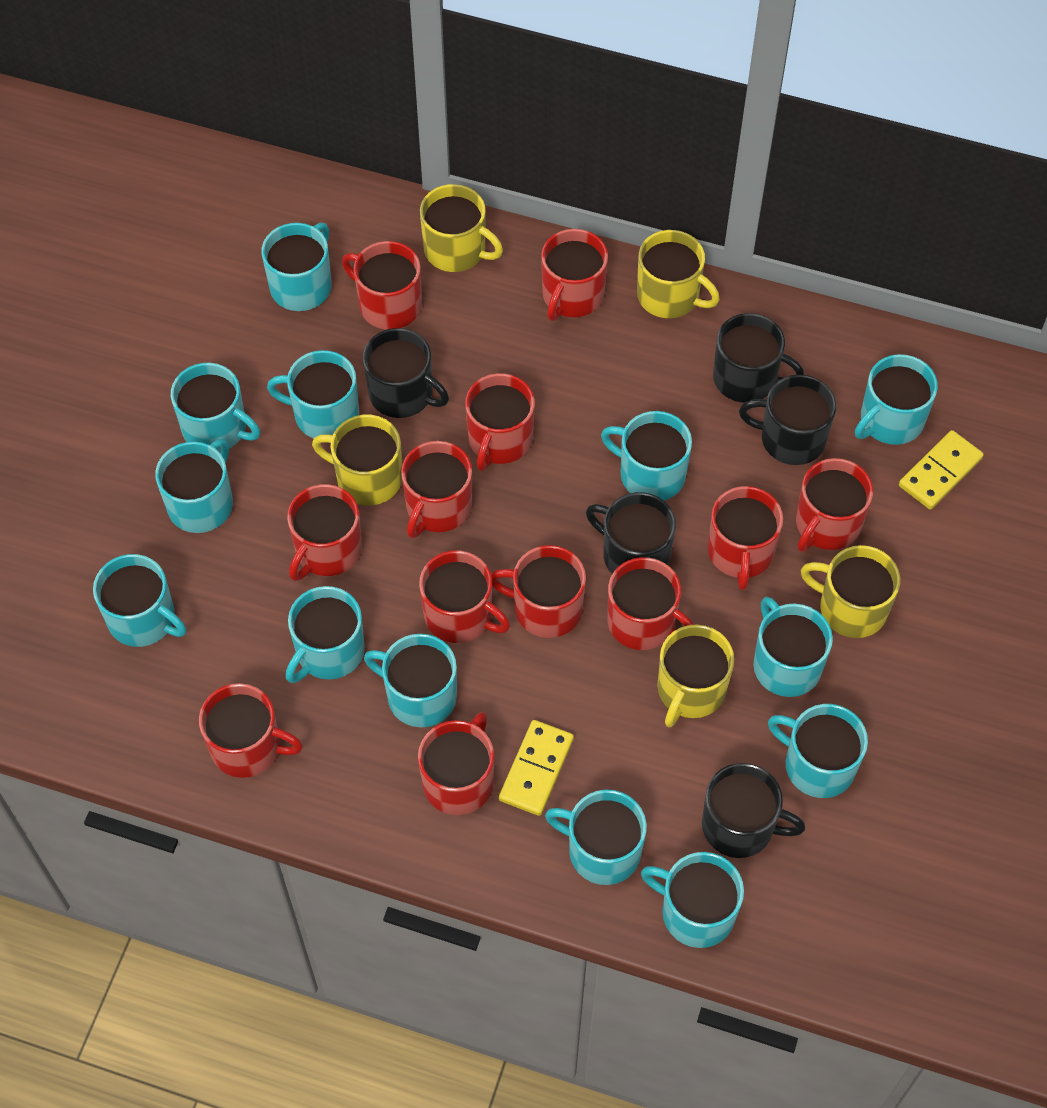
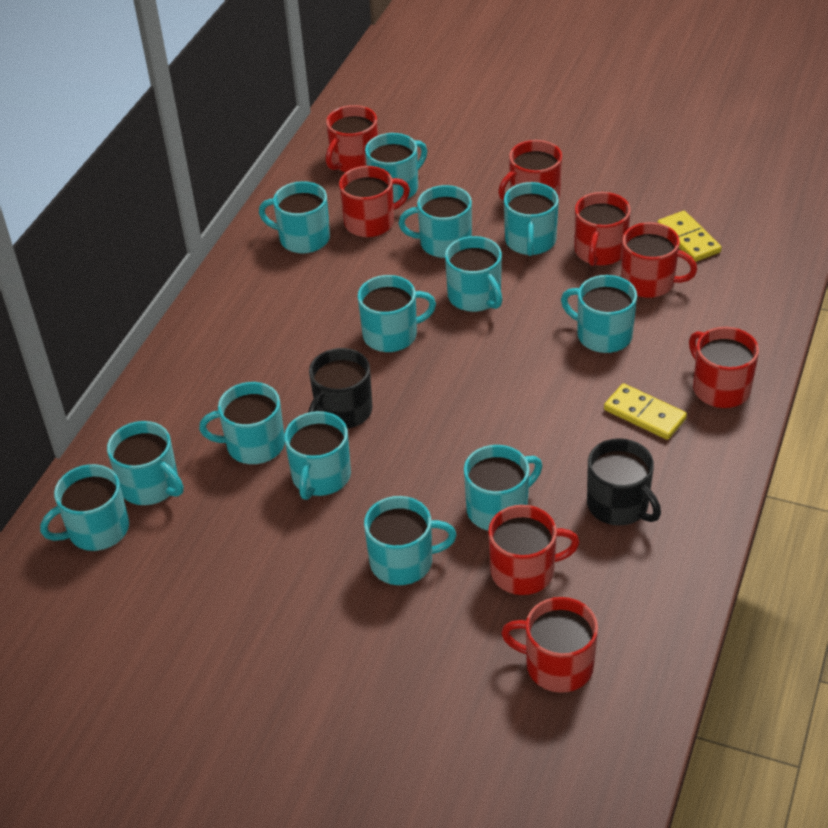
black mug: 5 -> 2
red mug: 12 -> 8
yellow mug: 5 -> 0

